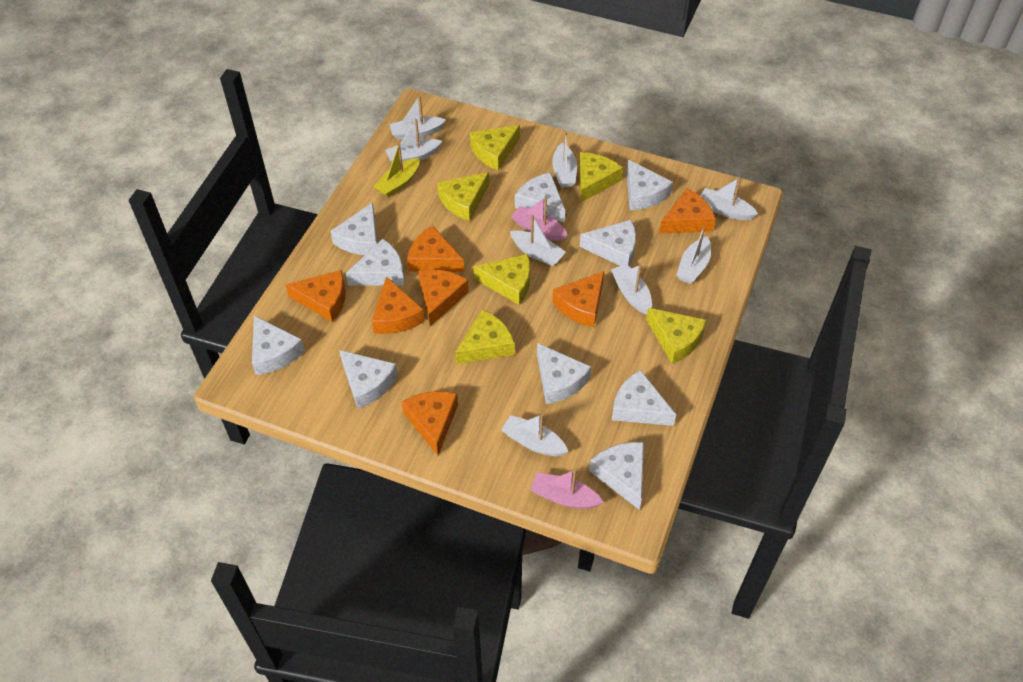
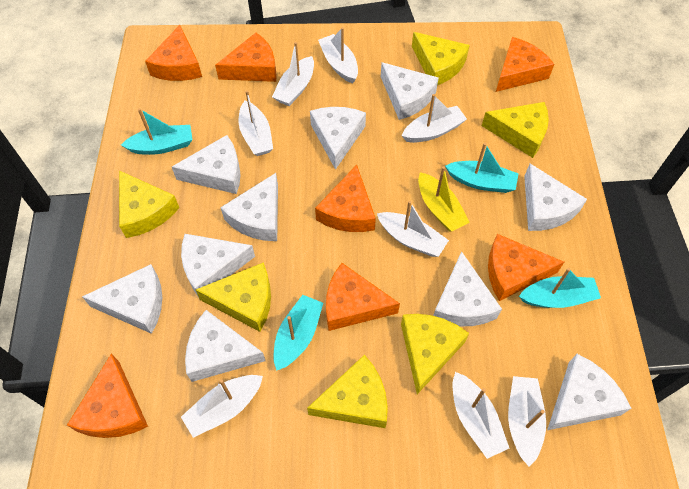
pink boat: 2 -> 0
turquoise boat: 0 -> 4

